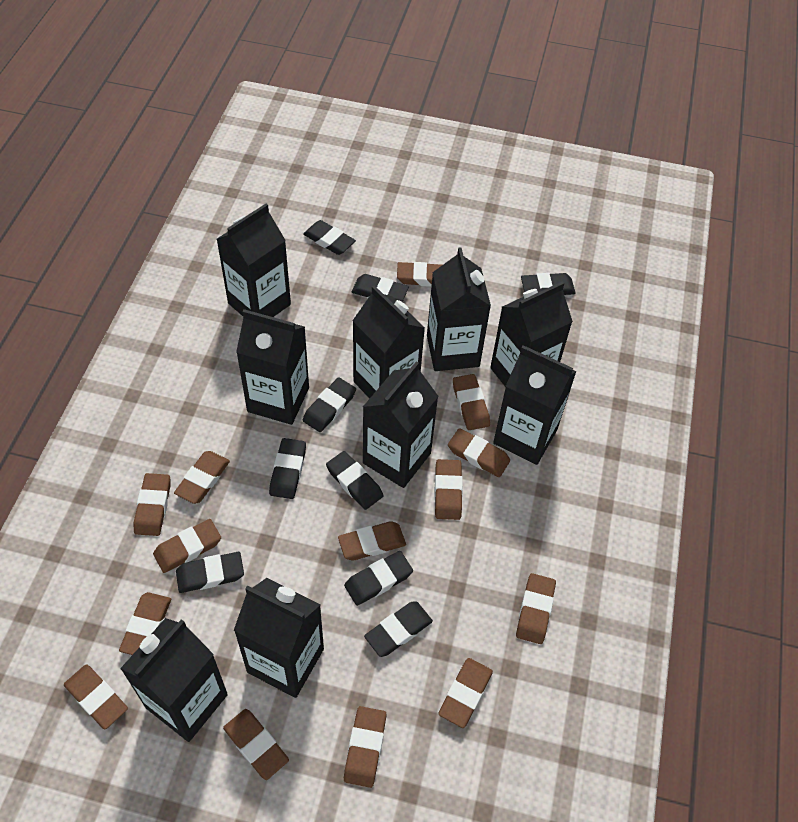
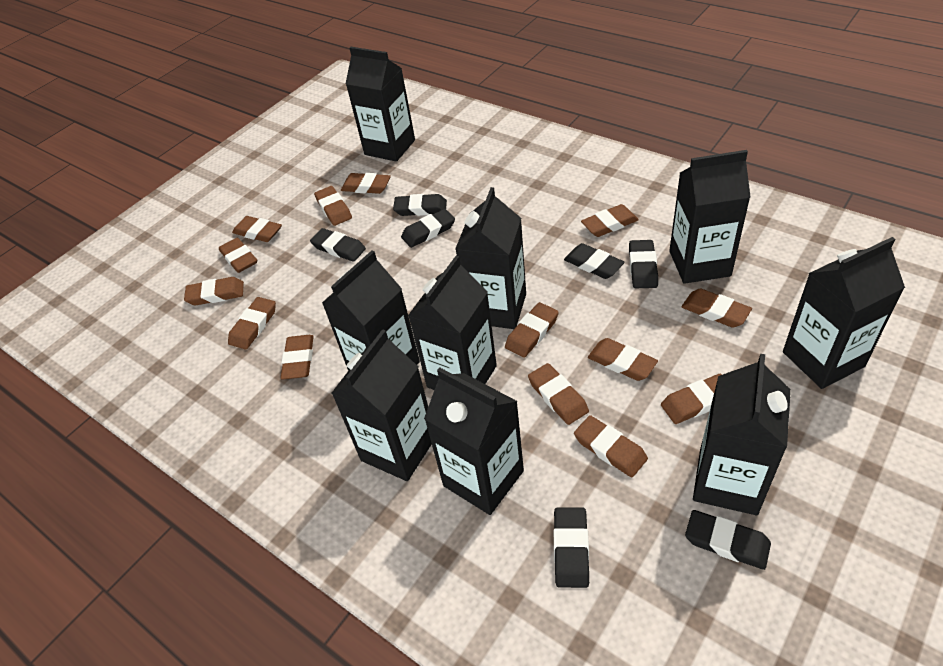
black eraser: 9 -> 7

